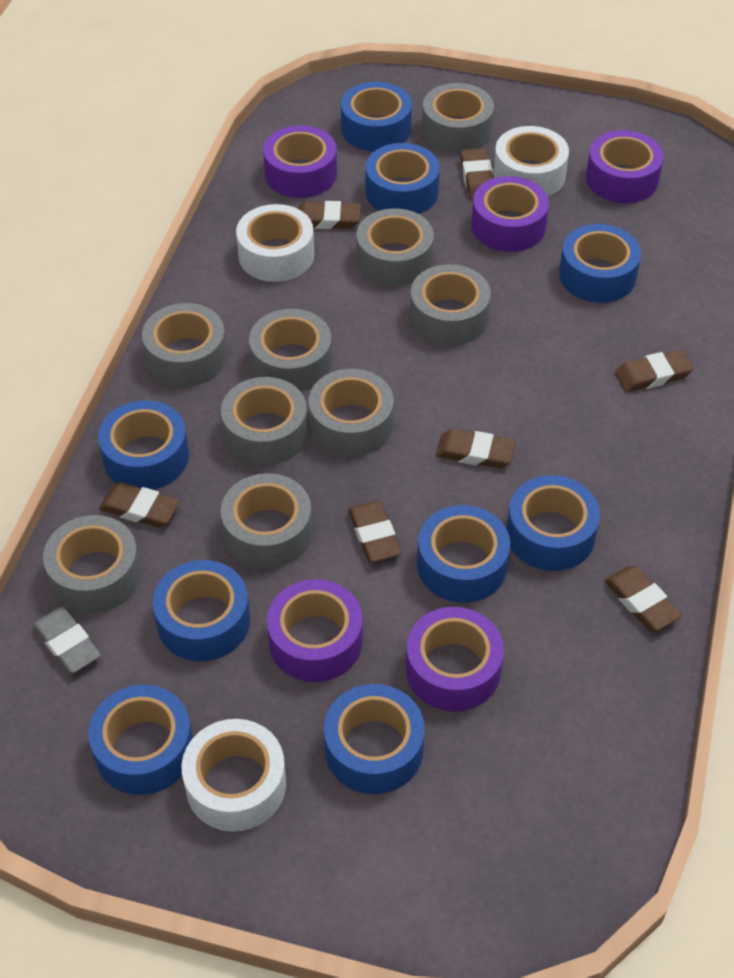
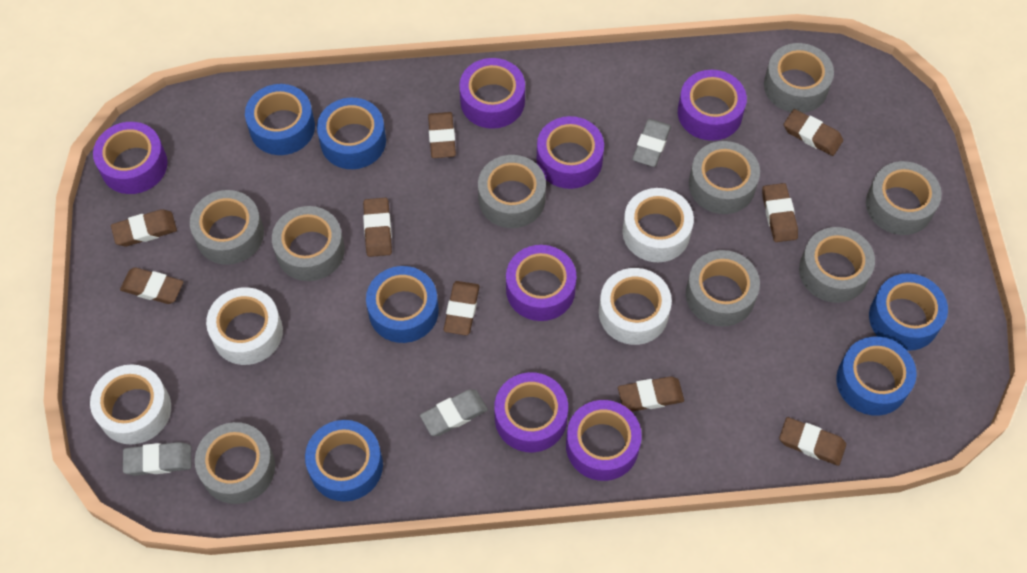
blue tape: 9 -> 6
brown eraser: 7 -> 9
grey eraser: 1 -> 3
purple tape: 5 -> 7
white tape: 3 -> 4

